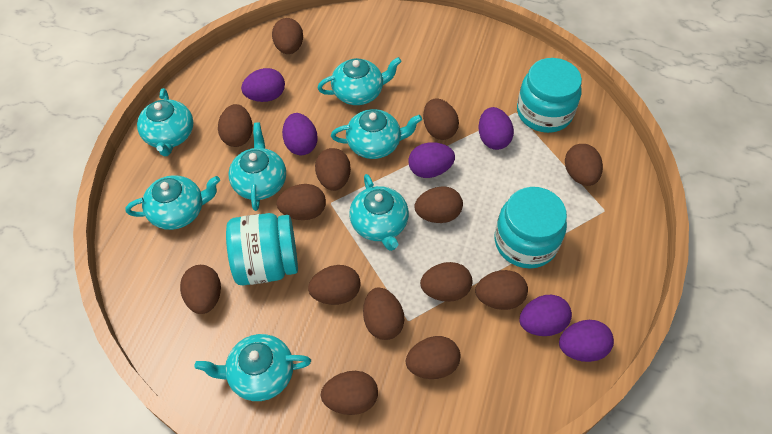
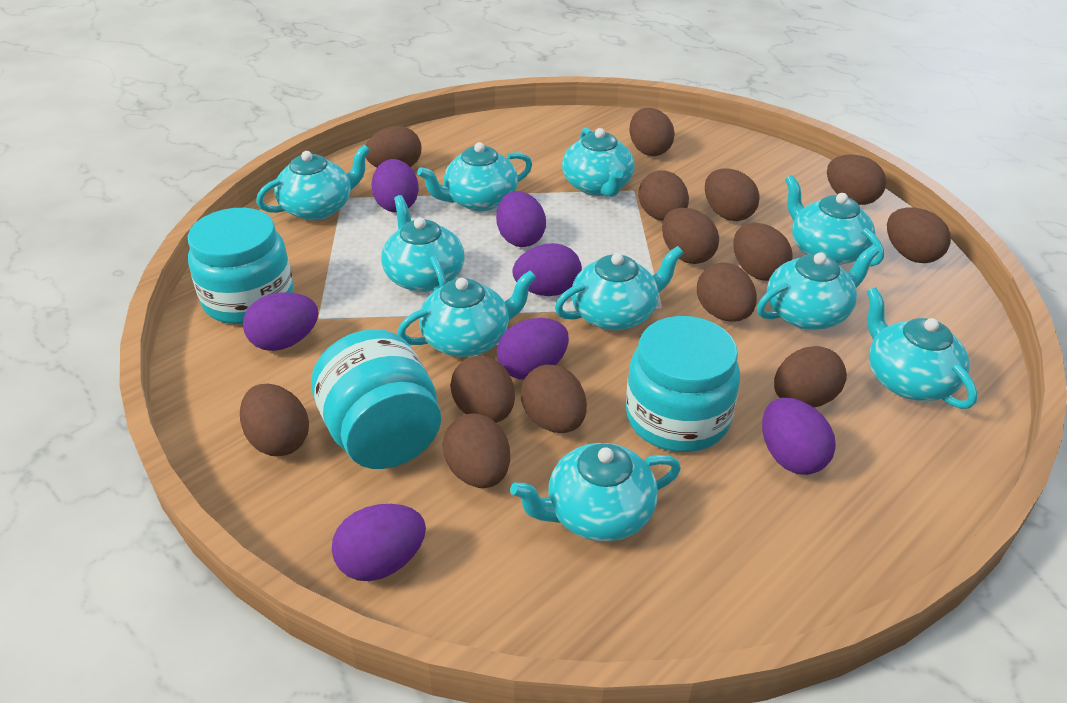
purple egg: 6 -> 7
turquoise teapot: 7 -> 10

